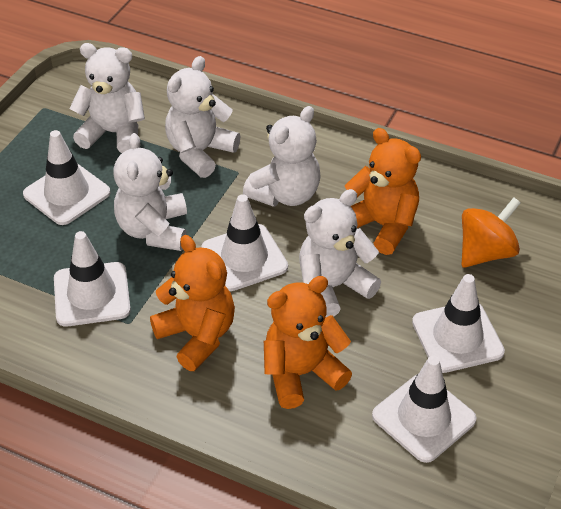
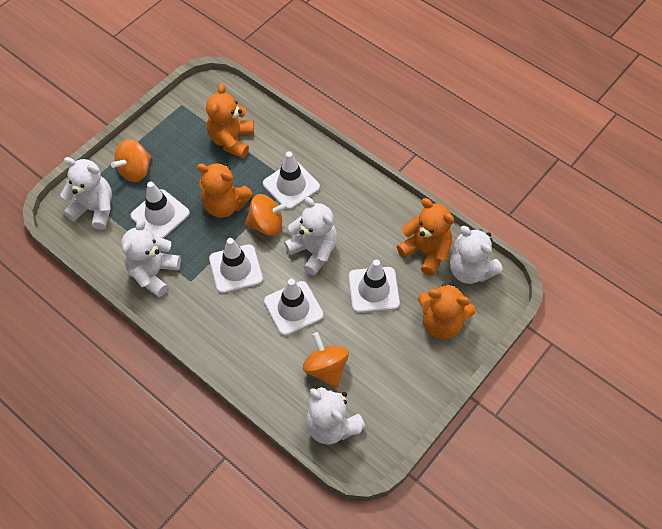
orange spinning top: 1 -> 3
orange teddy bear: 3 -> 4

